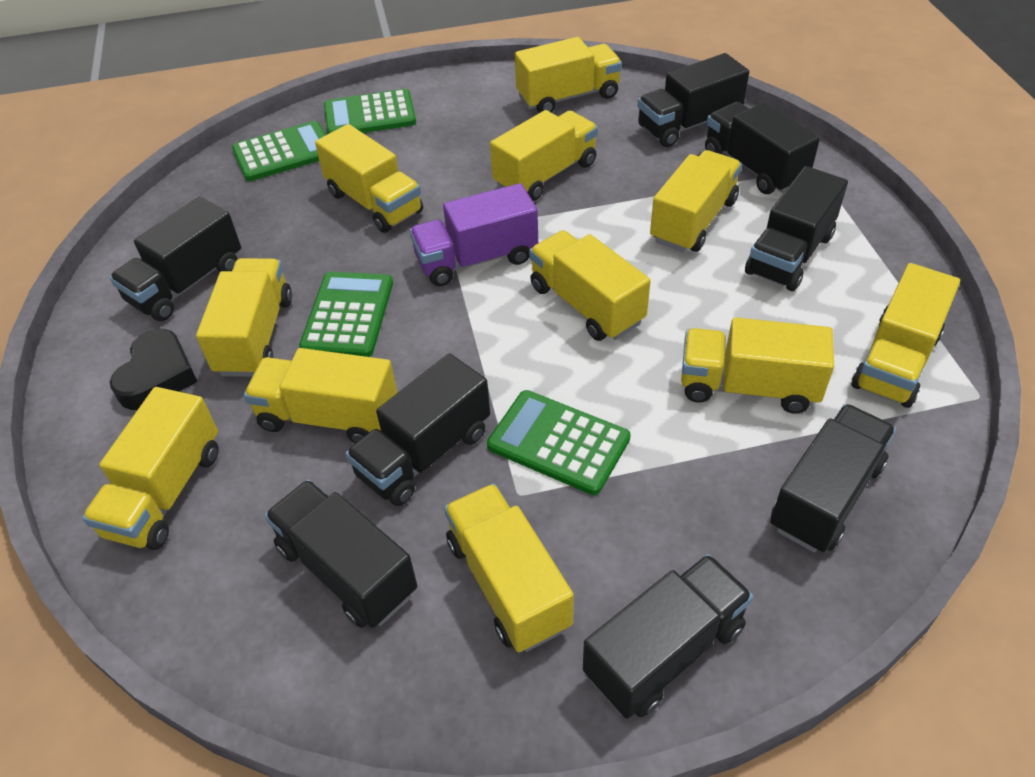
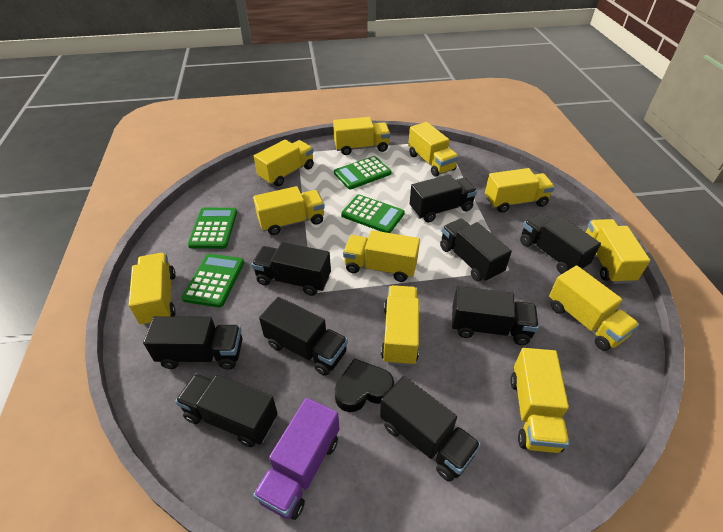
black truck: 8 -> 9

